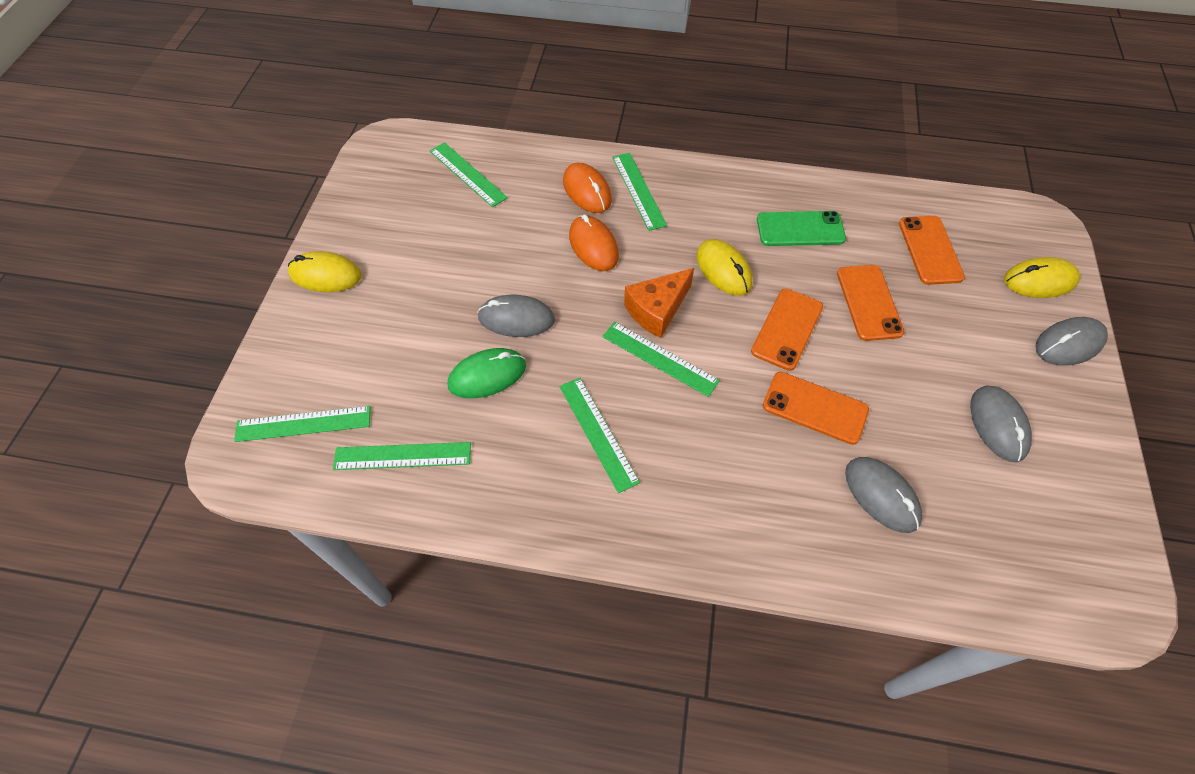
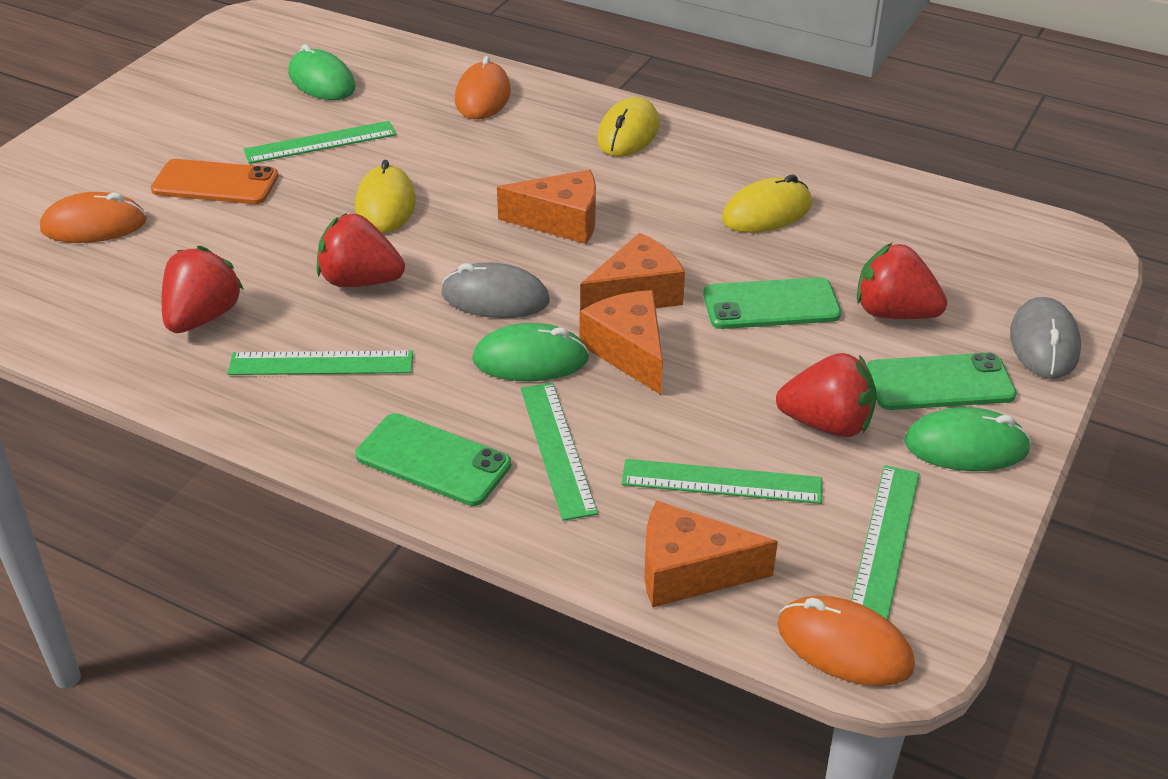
green mouse: 1 -> 3
green phone: 1 -> 3
green ruler: 6 -> 5
grey mouse: 4 -> 2
orange cheese: 1 -> 4
orange mouse: 2 -> 3
orange phone: 4 -> 1
red strawberry: 0 -> 4

